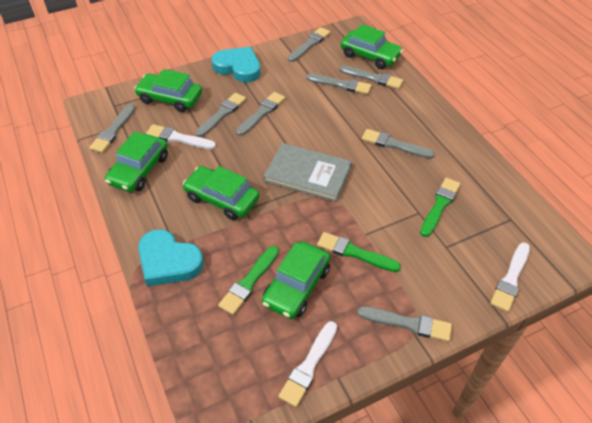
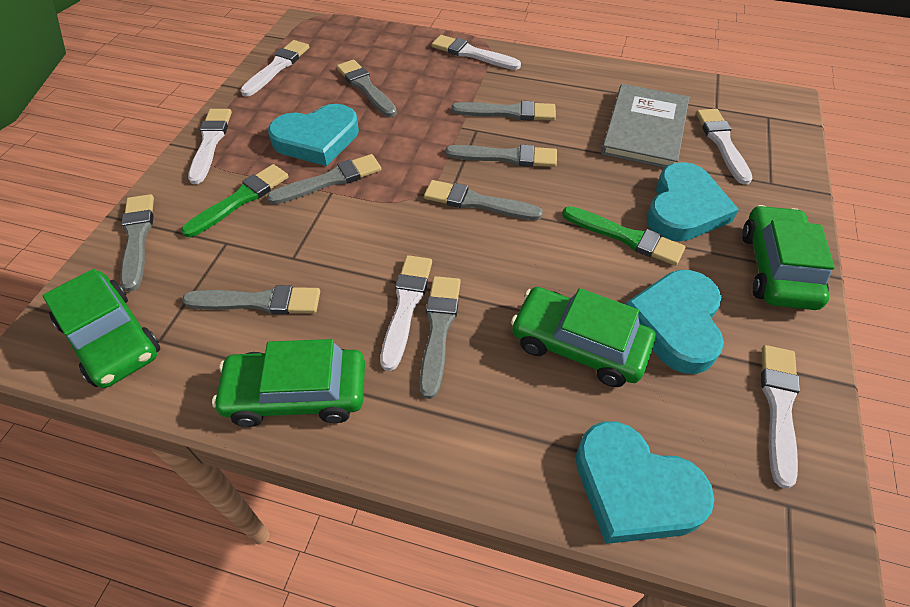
green brush: 3 -> 2
green car: 5 -> 4
turquoise heart: 2 -> 4
white brush: 3 -> 6

